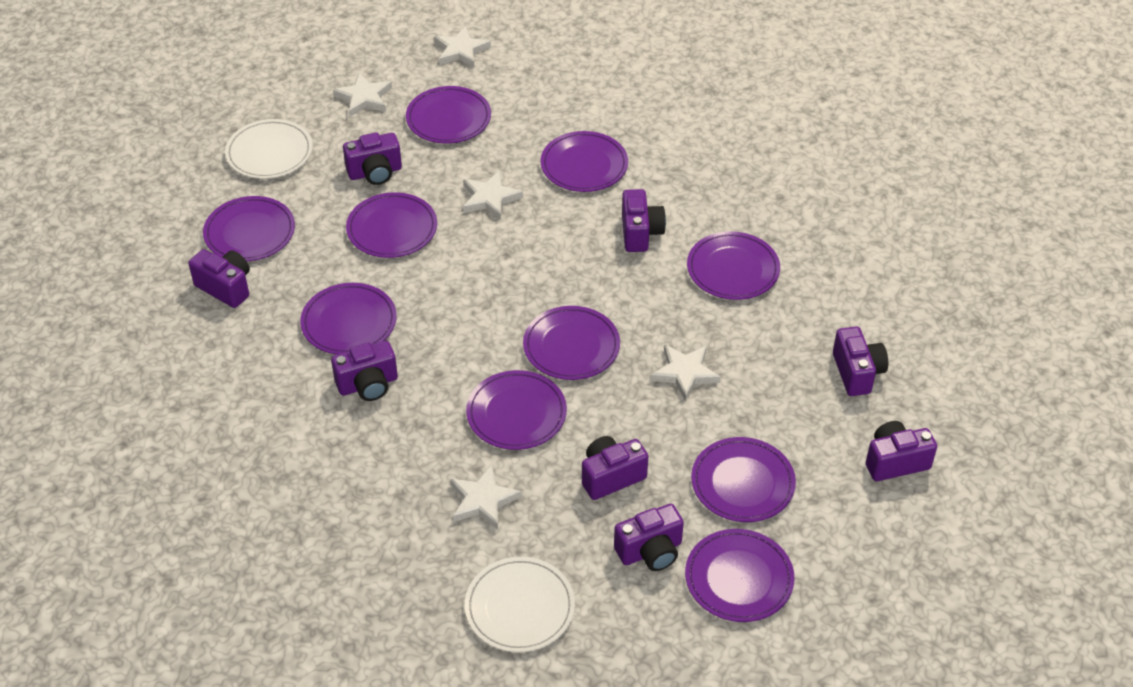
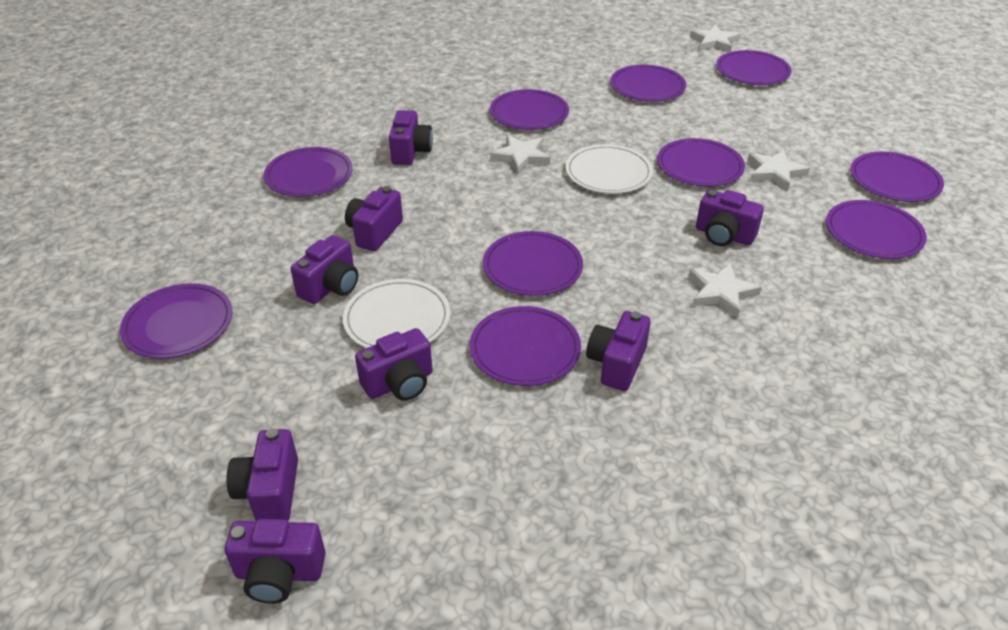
white star: 5 -> 4

